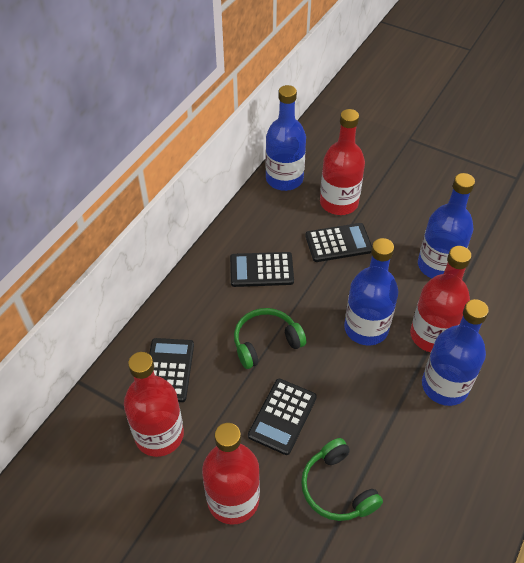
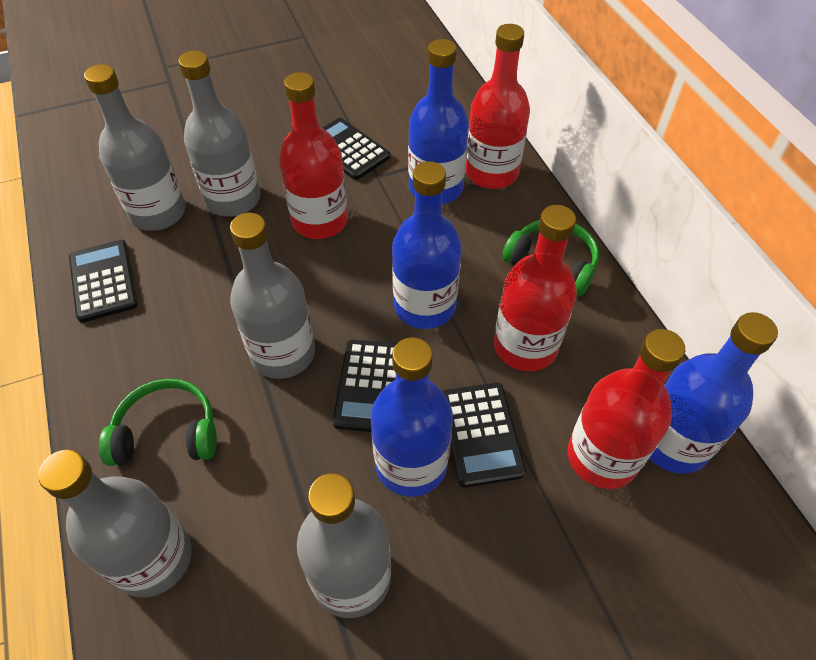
grey bottle: 0 -> 5

